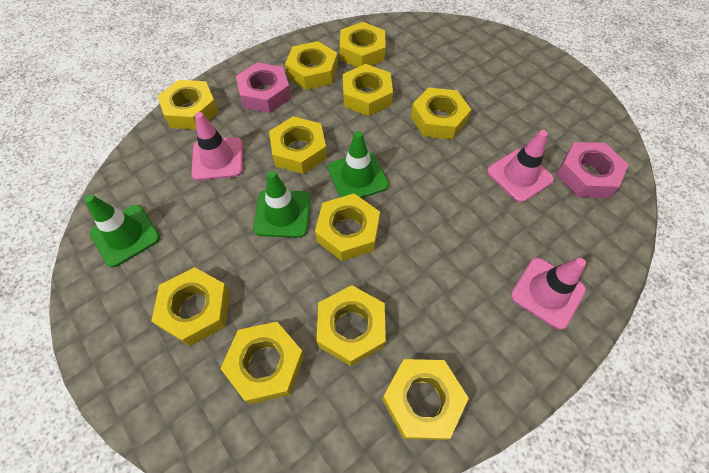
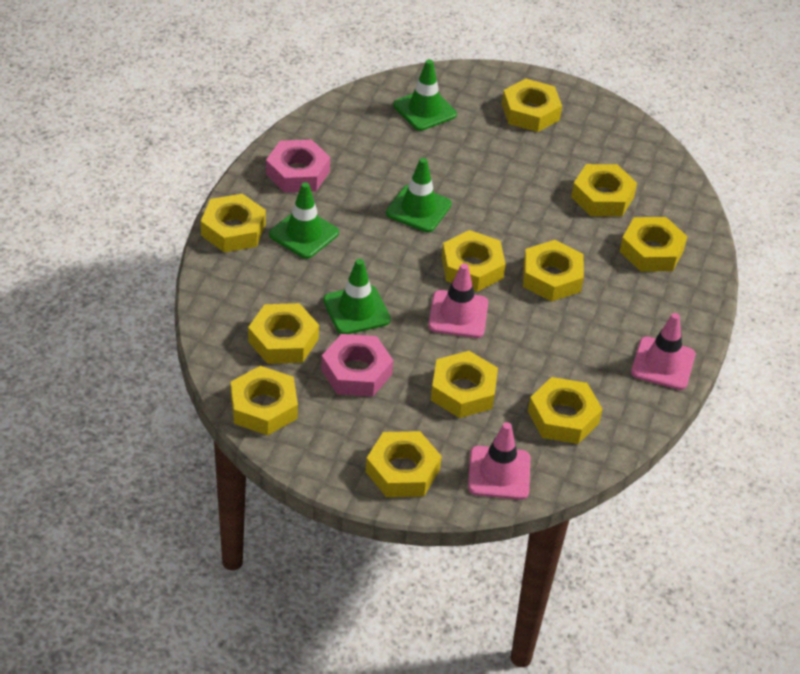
green traffic cone: 3 -> 4

